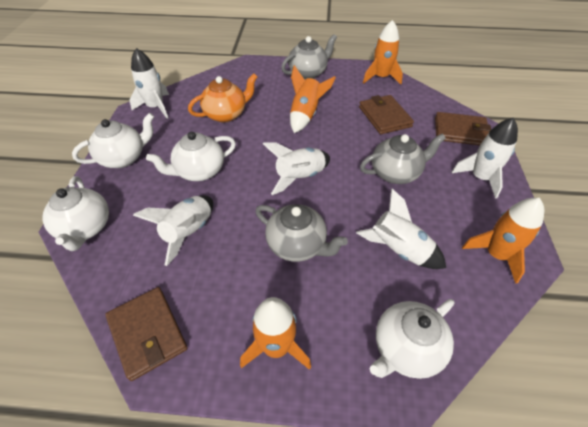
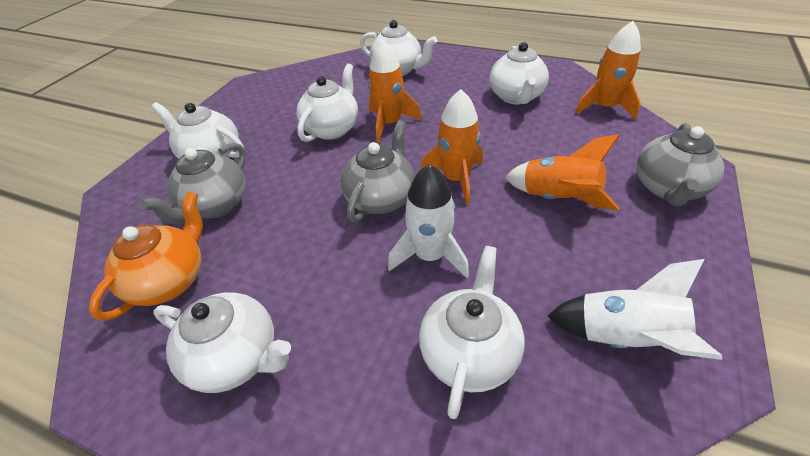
brown wallet: 3 -> 0
white rocket: 5 -> 2
white teapot: 4 -> 6

